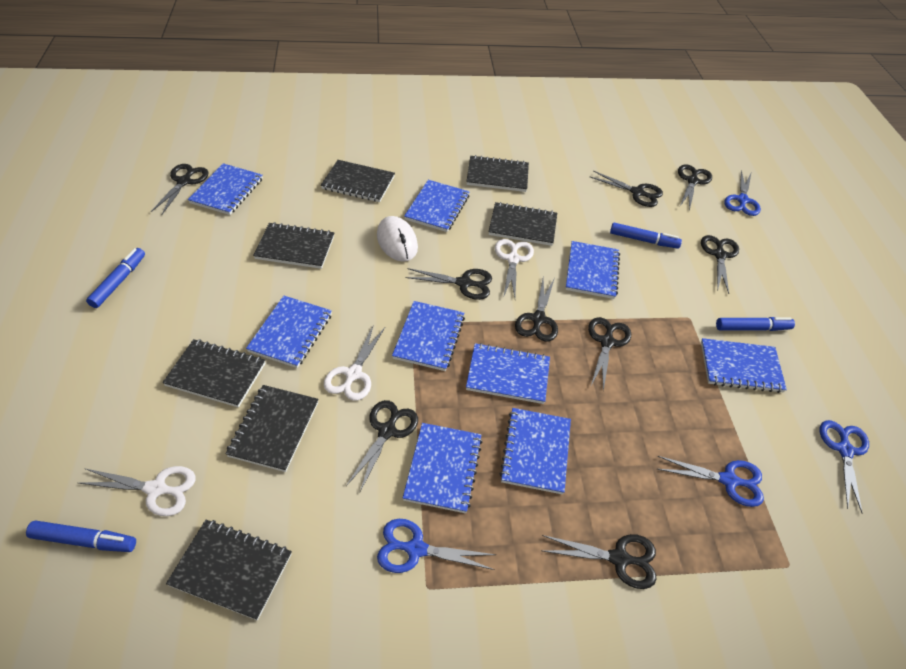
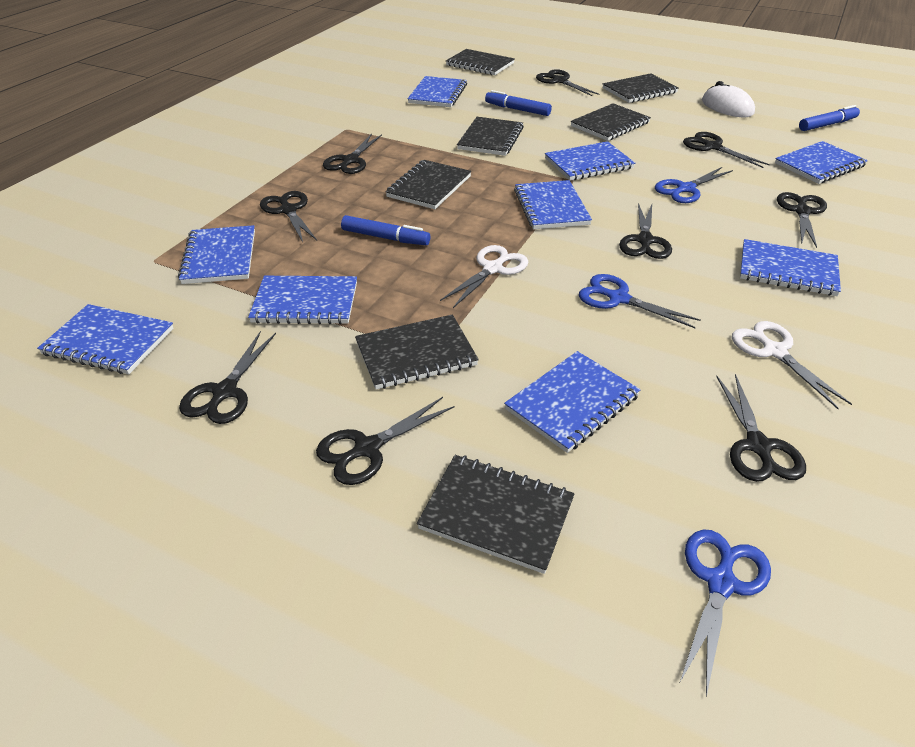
blue marker: 4 -> 3
blue scissors: 4 -> 3
white scissors: 3 -> 2

